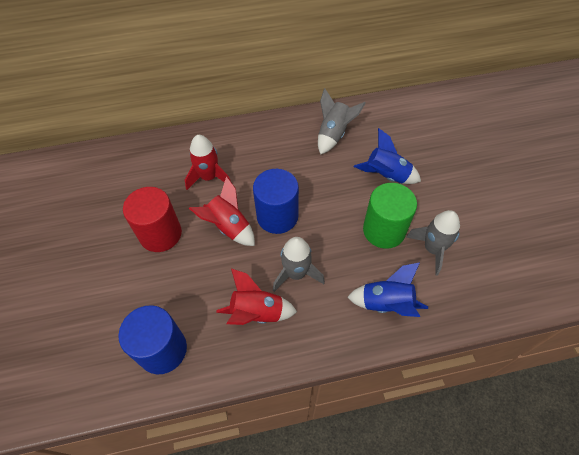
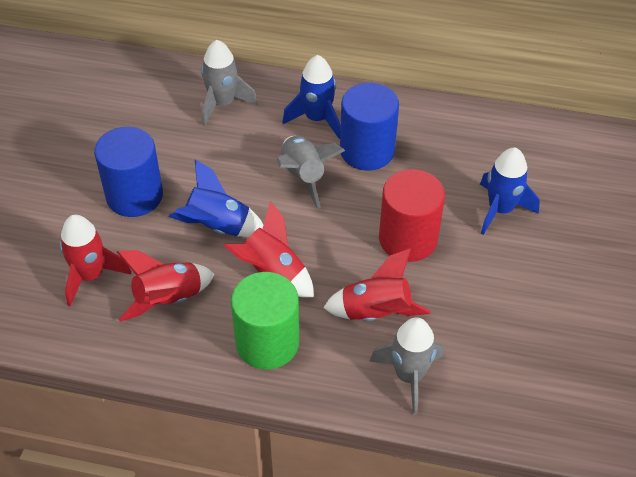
blue rocket: 2 -> 3
red rocket: 3 -> 4

